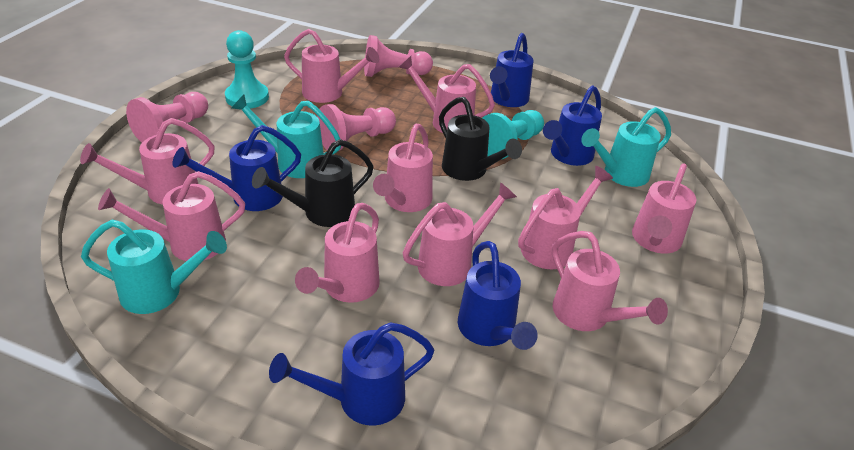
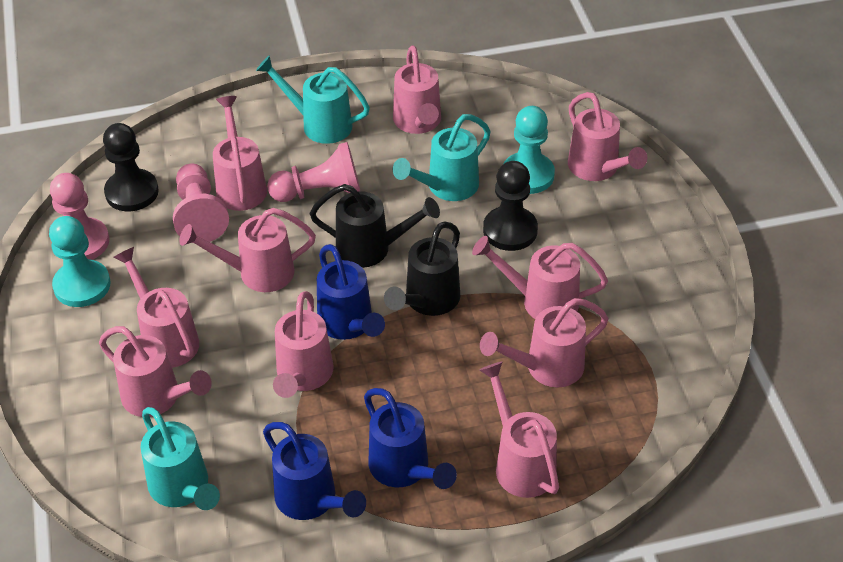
black pawn: 0 -> 2
blue watering can: 5 -> 3

